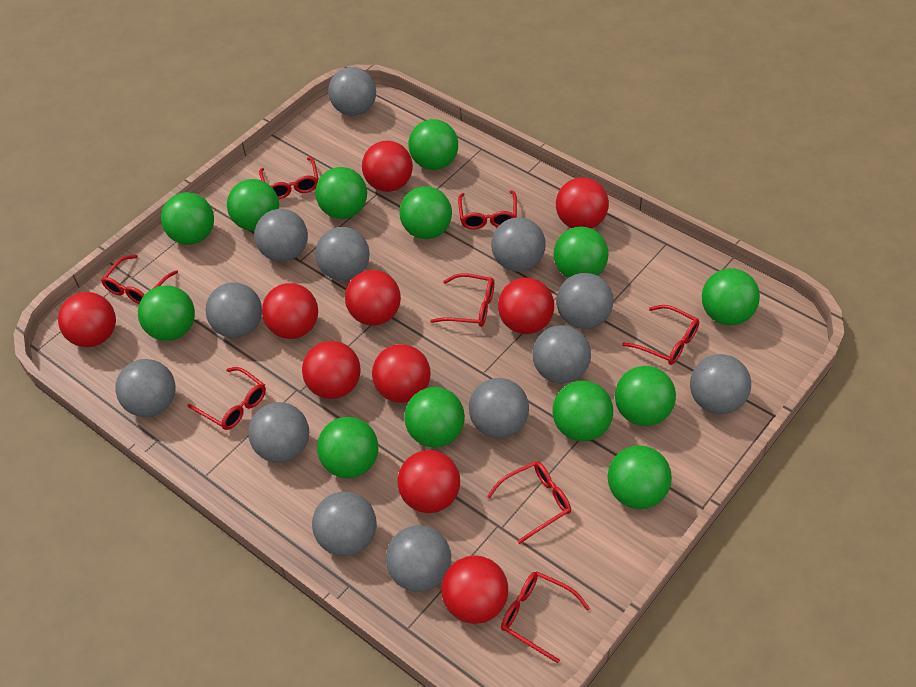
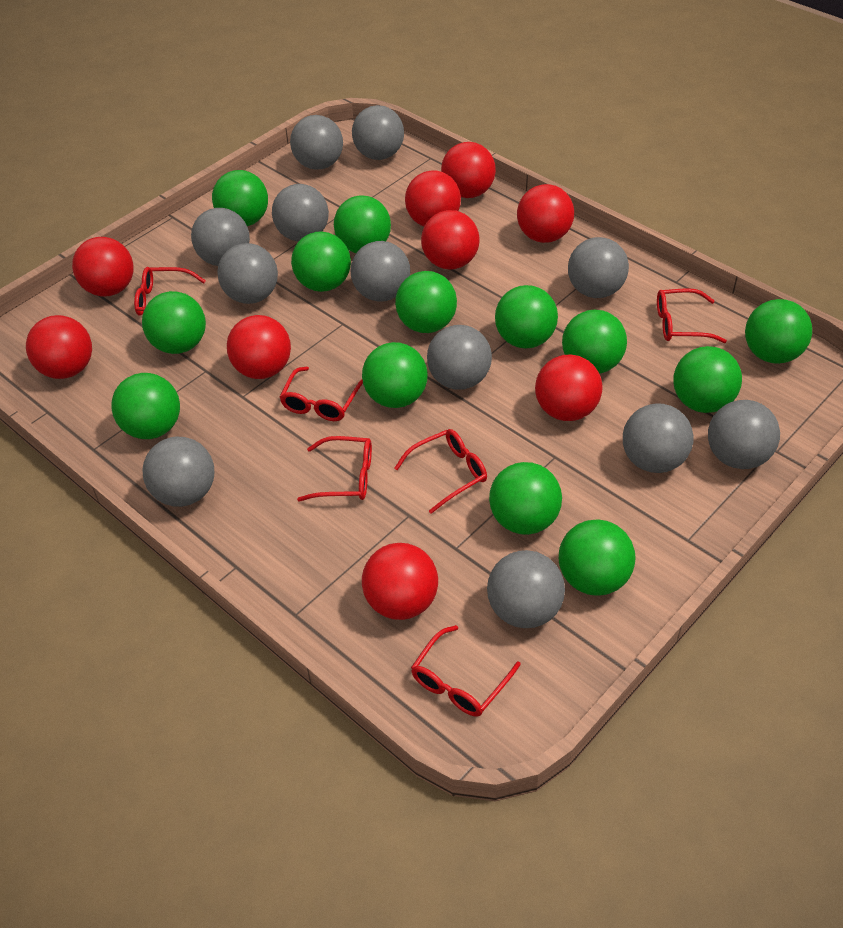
grey ball: 13 -> 12
red ball: 10 -> 9
red glasses: 8 -> 6

